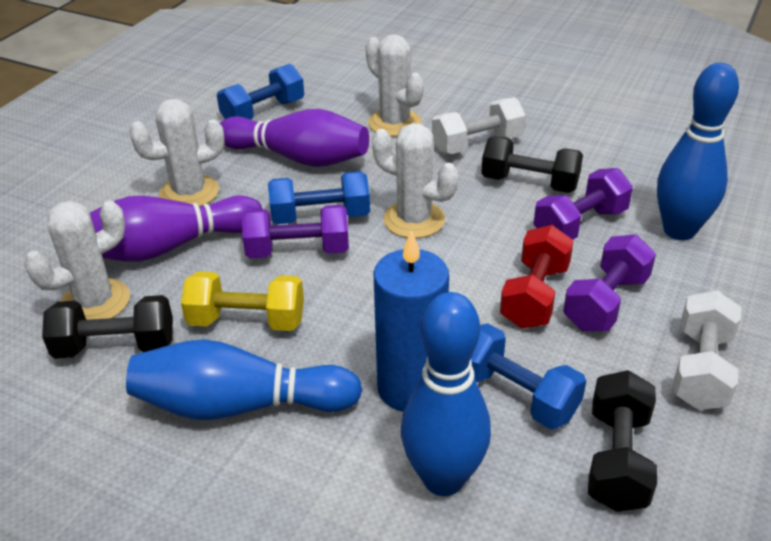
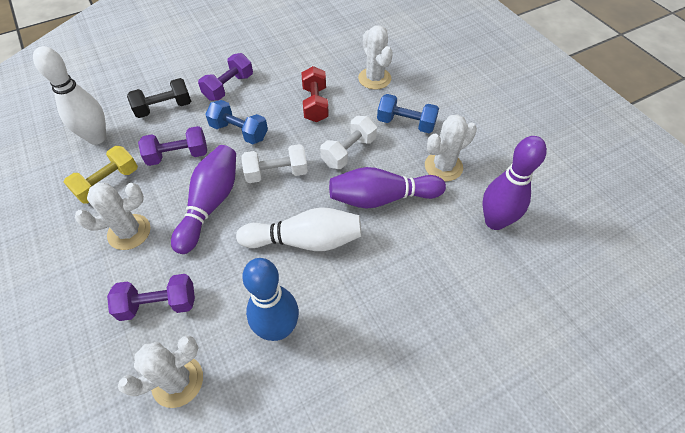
black dumbbell: 3 -> 1
blue bowling pin: 3 -> 1
blue candle: 1 -> 0
blue dumbbell: 3 -> 2
purple bowling pin: 2 -> 3
white bowling pin: 0 -> 2

